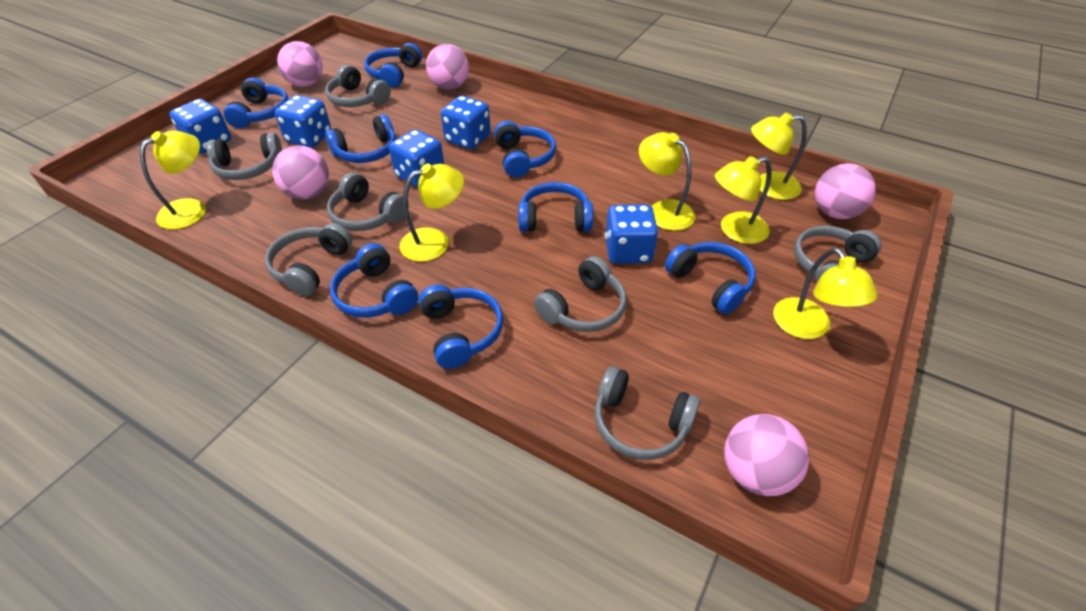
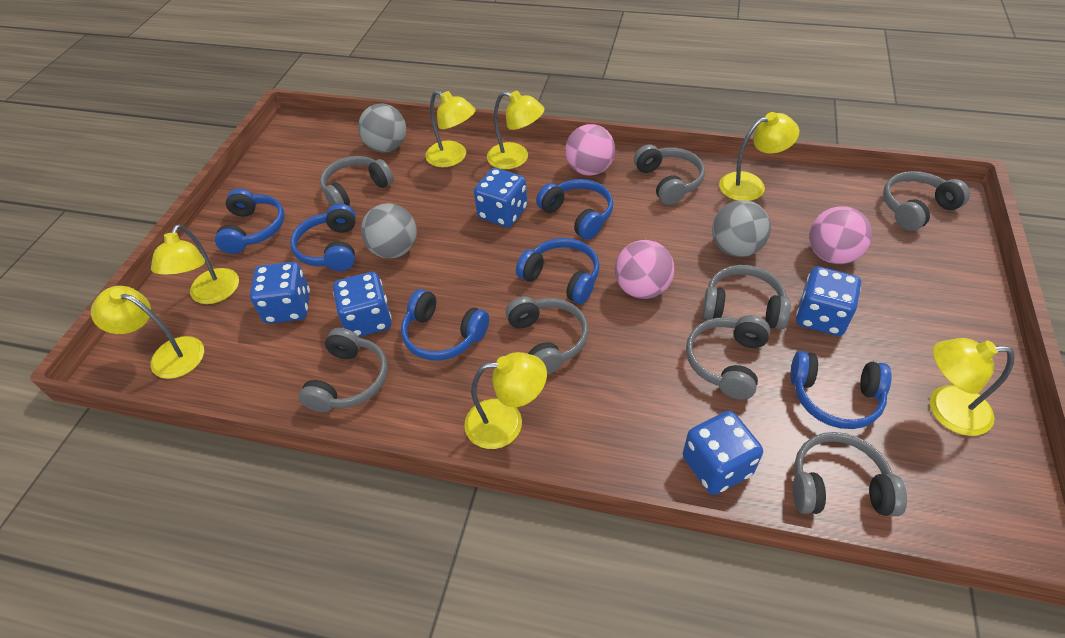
blue headphones: 8 -> 6
grey ball: 0 -> 3
grey headphones: 7 -> 8
pink ball: 5 -> 3
yellow lamp: 6 -> 7

